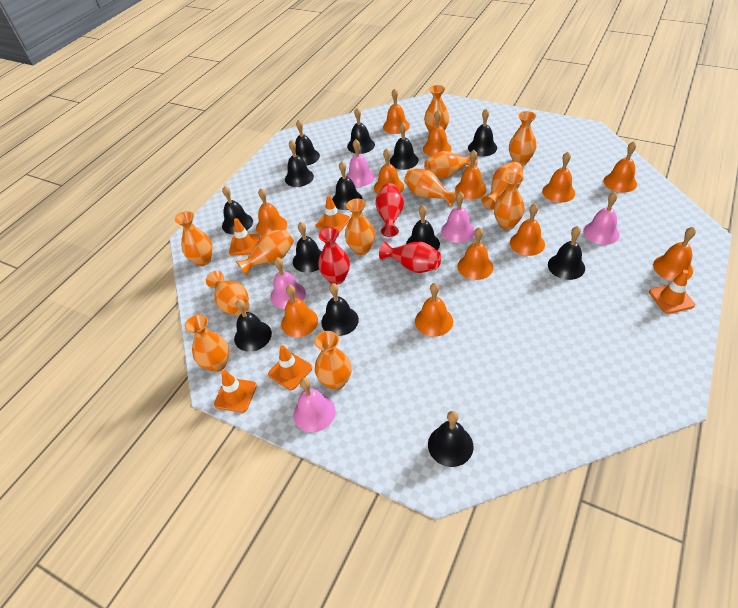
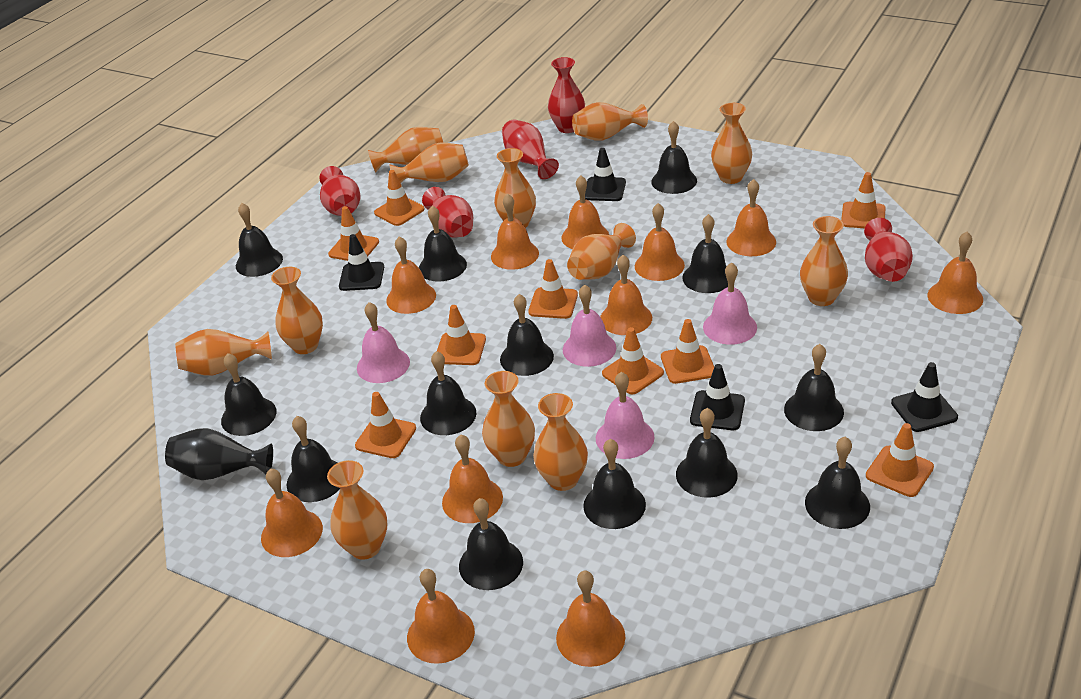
black traffic cone: 0 -> 4
black vase: 0 -> 1
orange bell: 12 -> 11
orange traffic cone: 5 -> 9
pink bell: 5 -> 4
red vase: 3 -> 5

